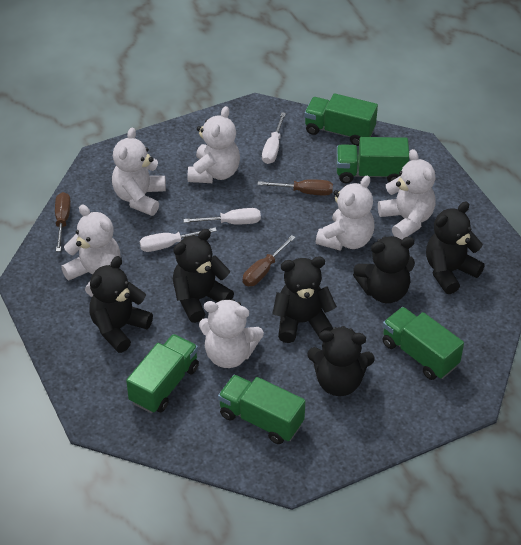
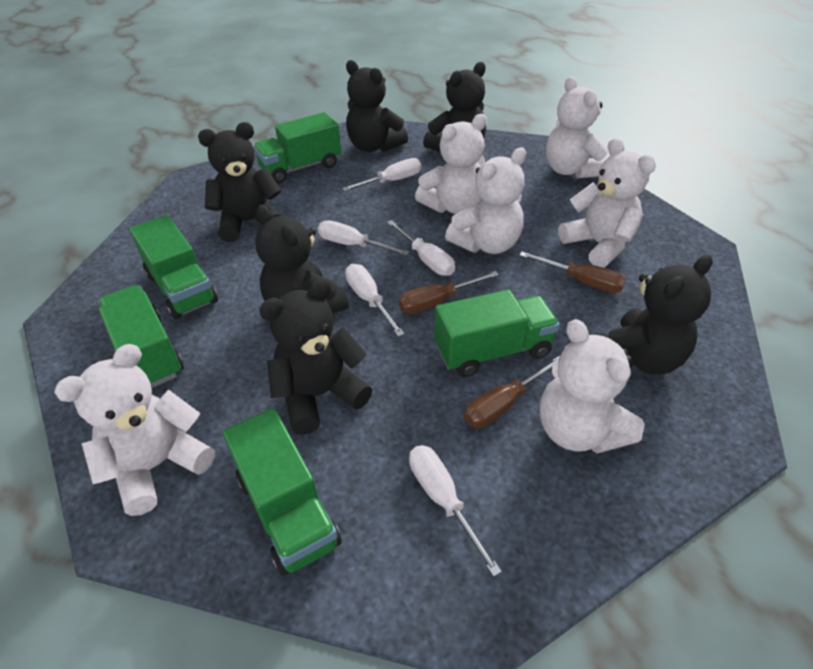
white screwdriver: 3 -> 5

